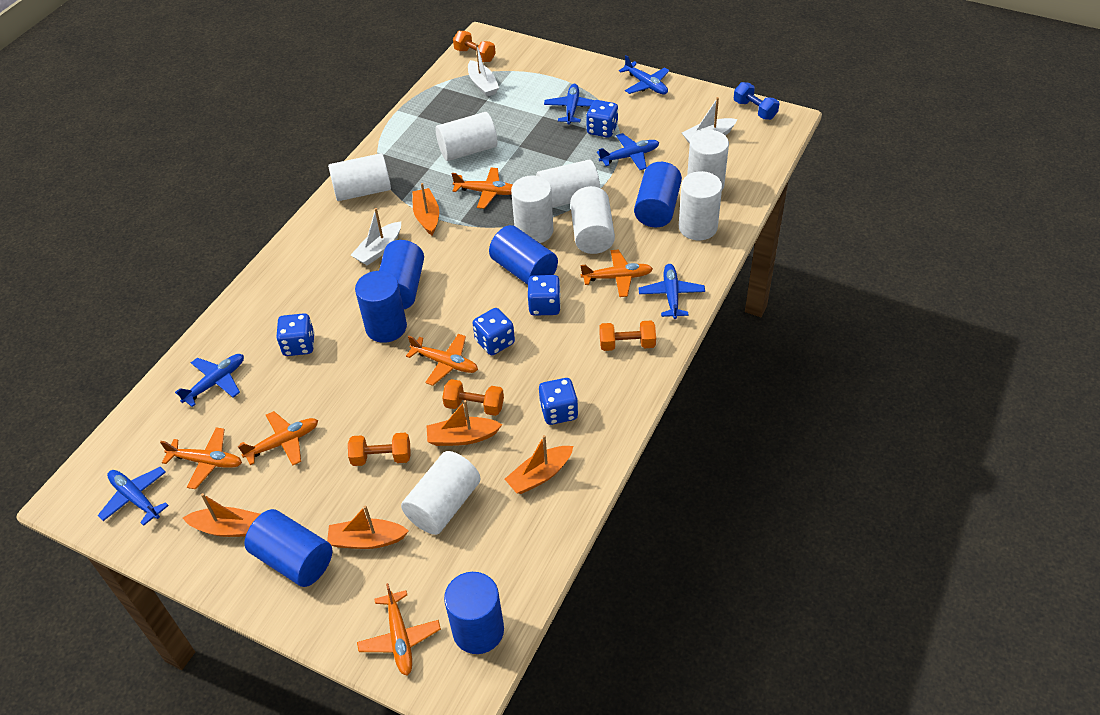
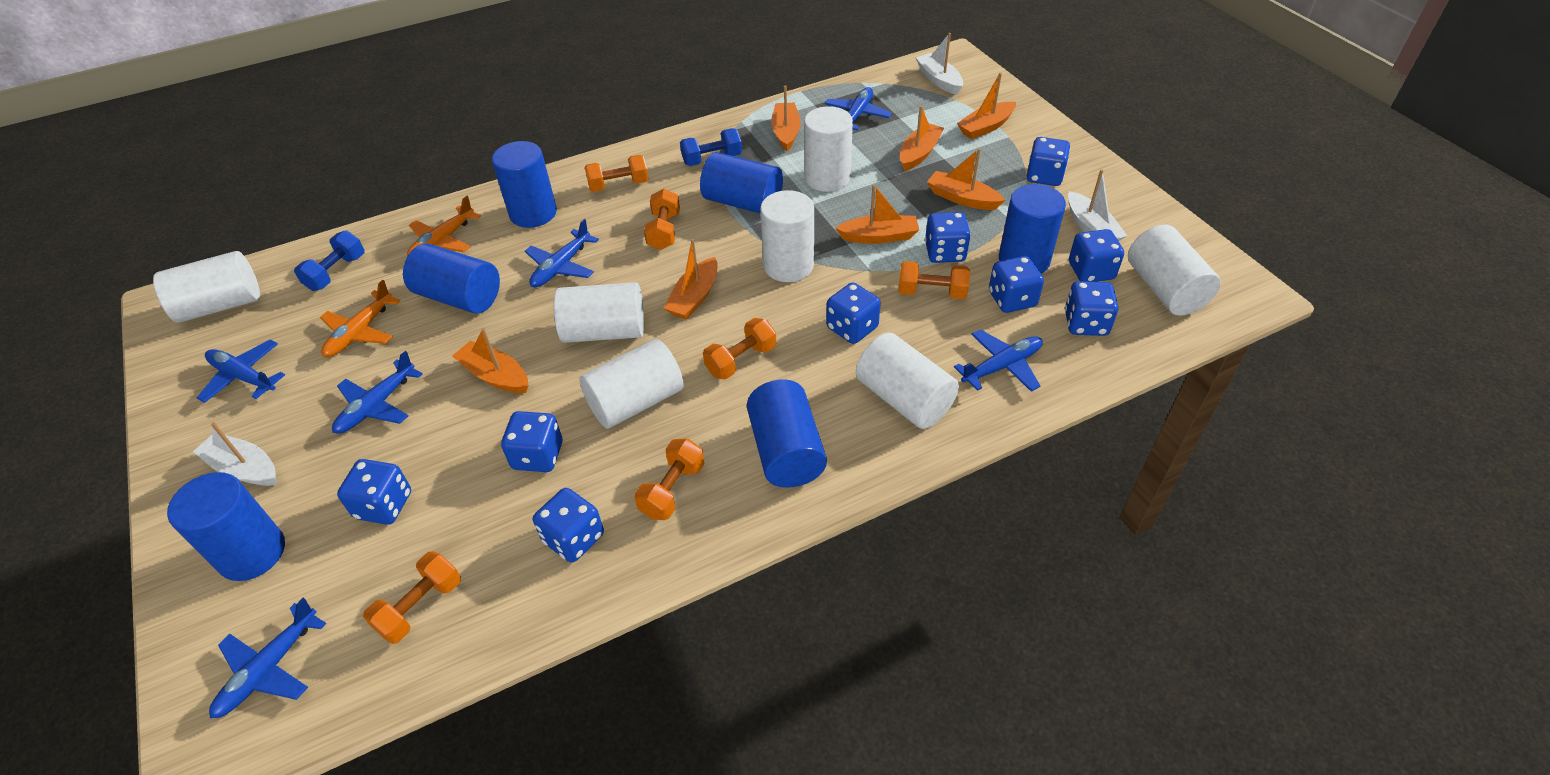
blue dice: 5 -> 9
blue dumbbell: 1 -> 2
orange boat: 5 -> 7
orange dumbbell: 4 -> 6
orange plane: 6 -> 2
white cylinder: 8 -> 7

